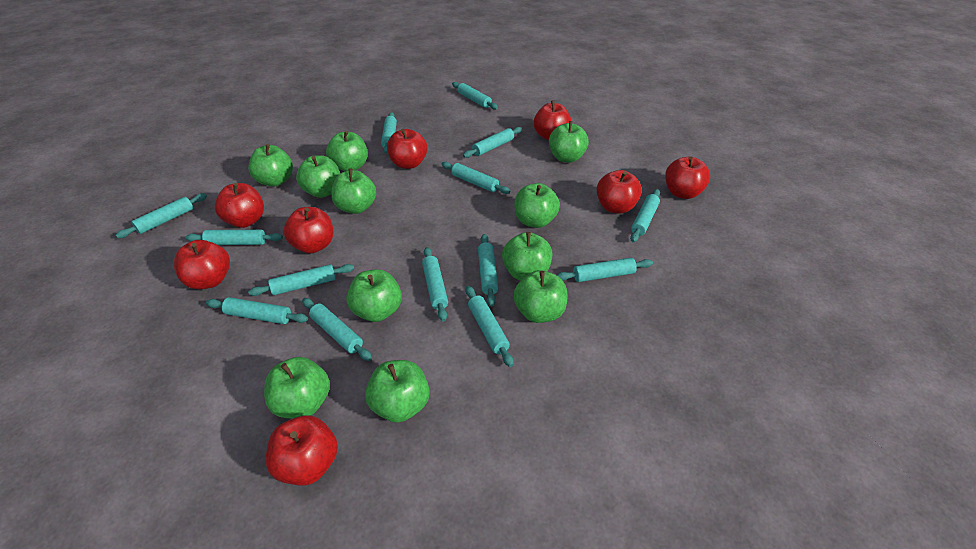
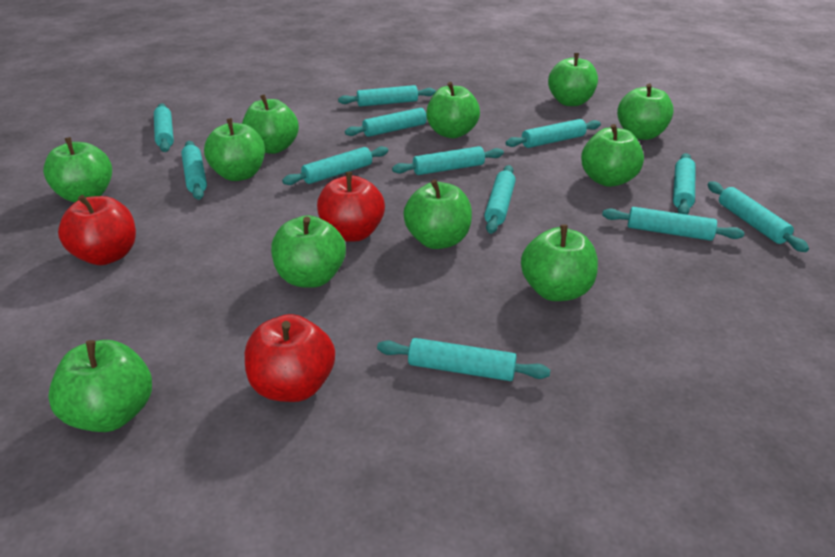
red apple: 8 -> 3
turquoise rolling pin: 14 -> 12

